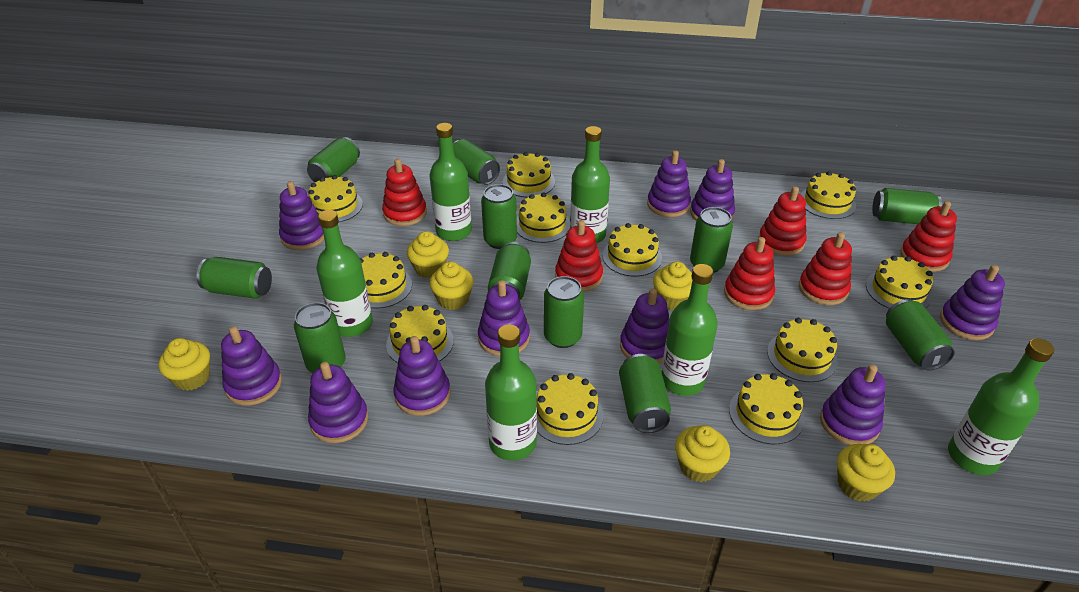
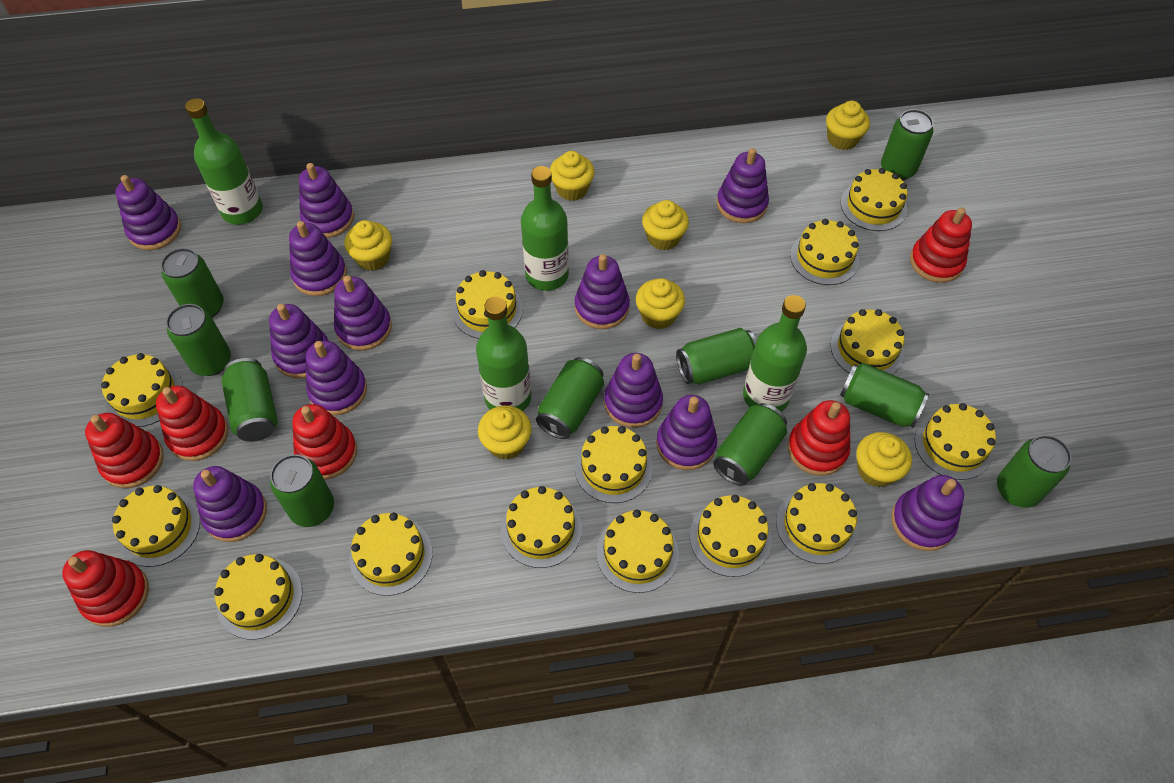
green bottle: 6 -> 4
green can: 11 -> 10
purple stacking toy: 10 -> 12
yellow cake: 11 -> 14
yellow cupcake: 6 -> 7

